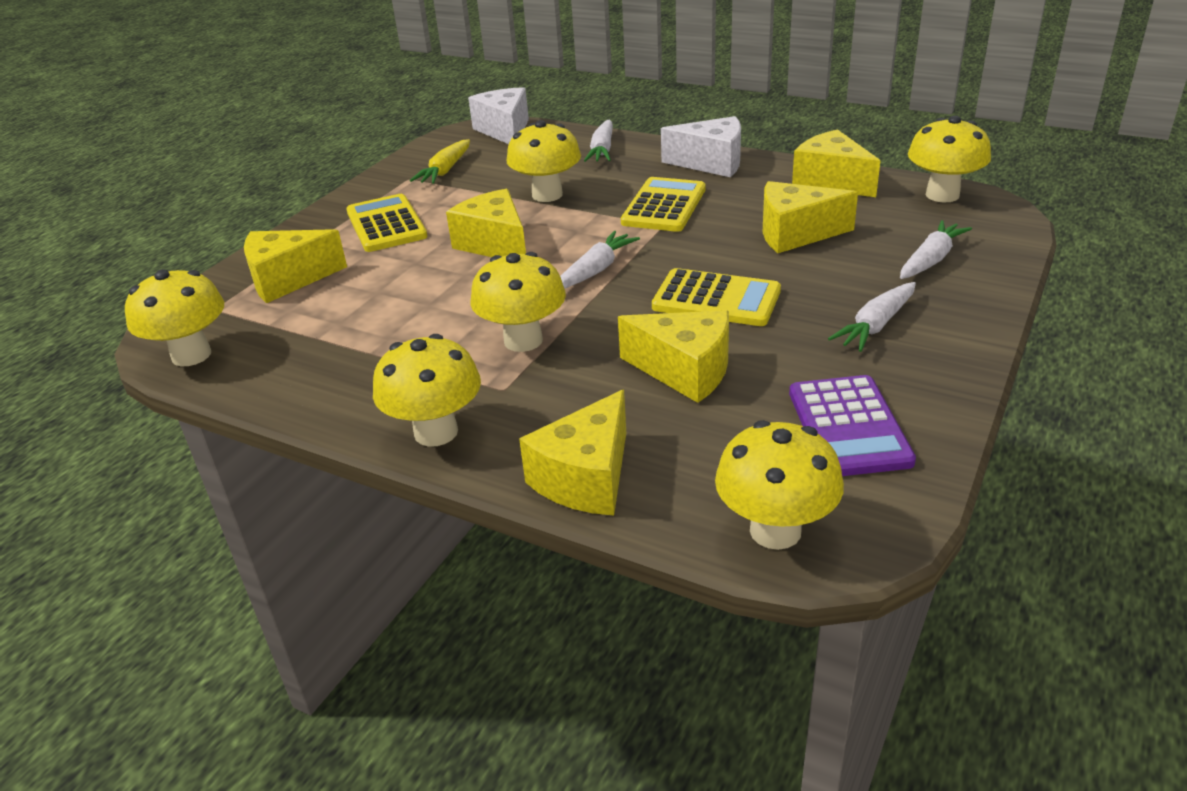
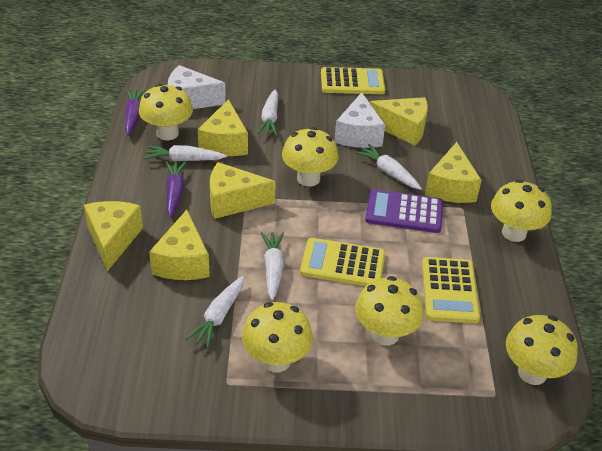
purple carrot: 0 -> 2
white carrot: 4 -> 5
yellow carrot: 1 -> 0

